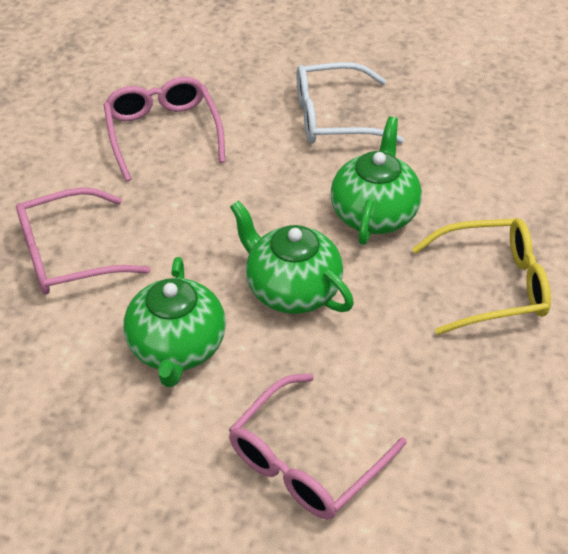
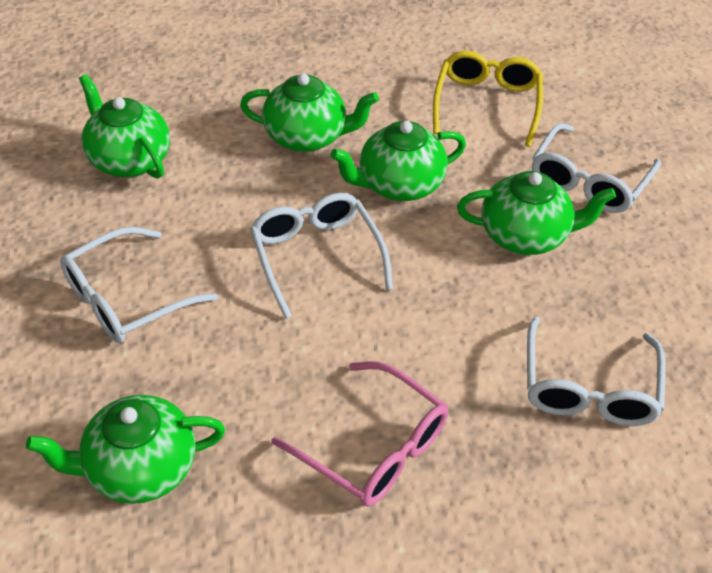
green teapot: 3 -> 5
pink glasses: 3 -> 1
white glasses: 1 -> 4

